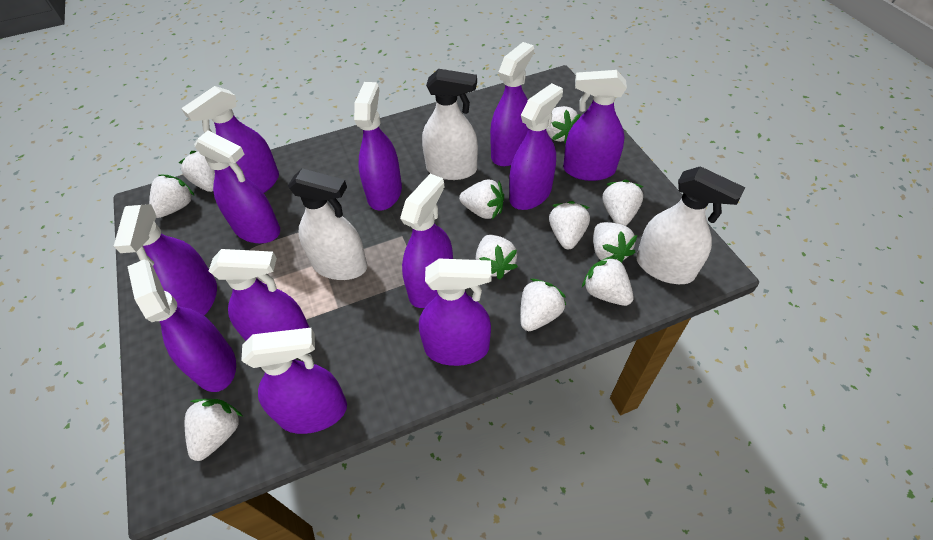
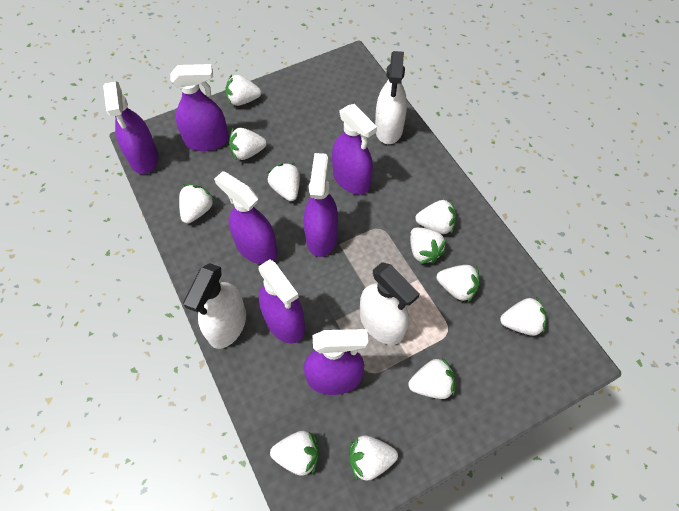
purple spray bottle: 12 -> 7

